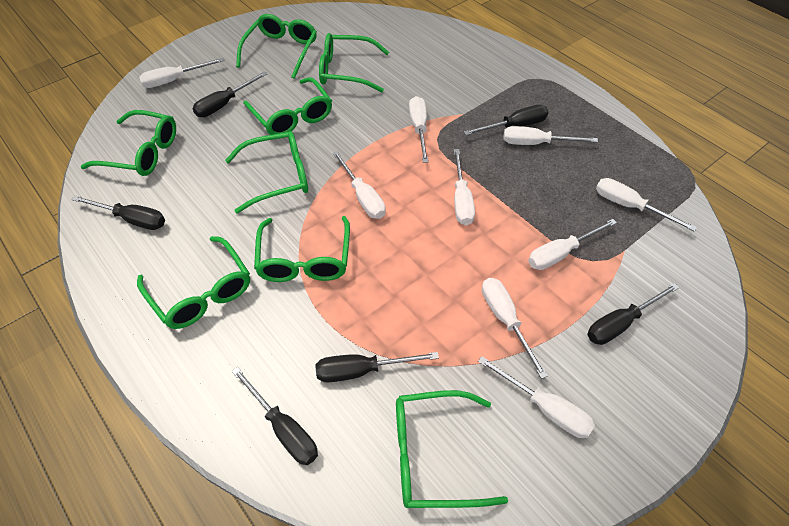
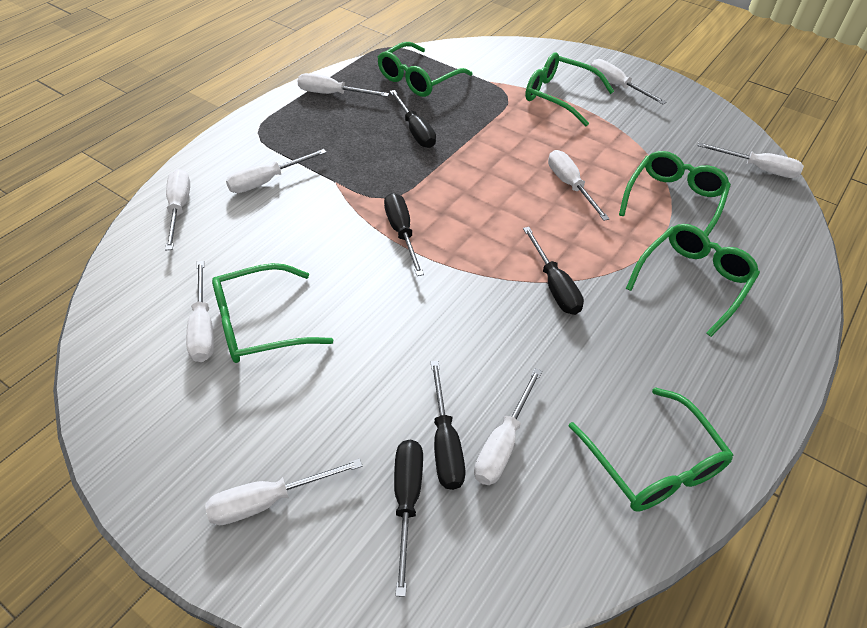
black screwdriver: 6 -> 5
green glasses: 8 -> 6

